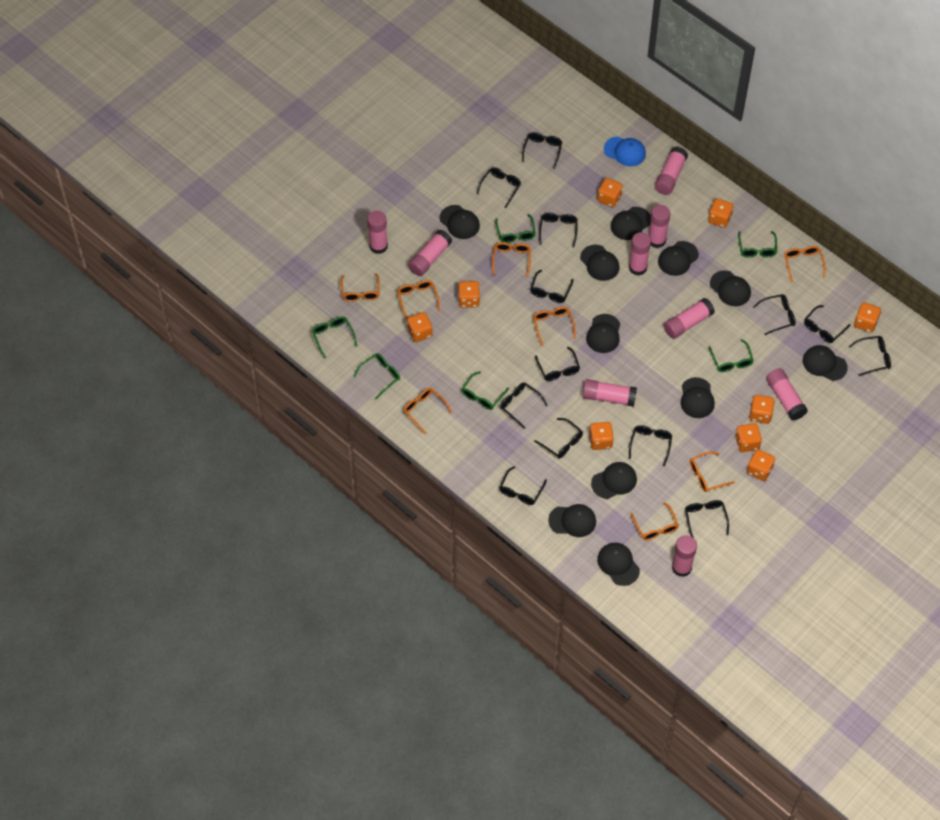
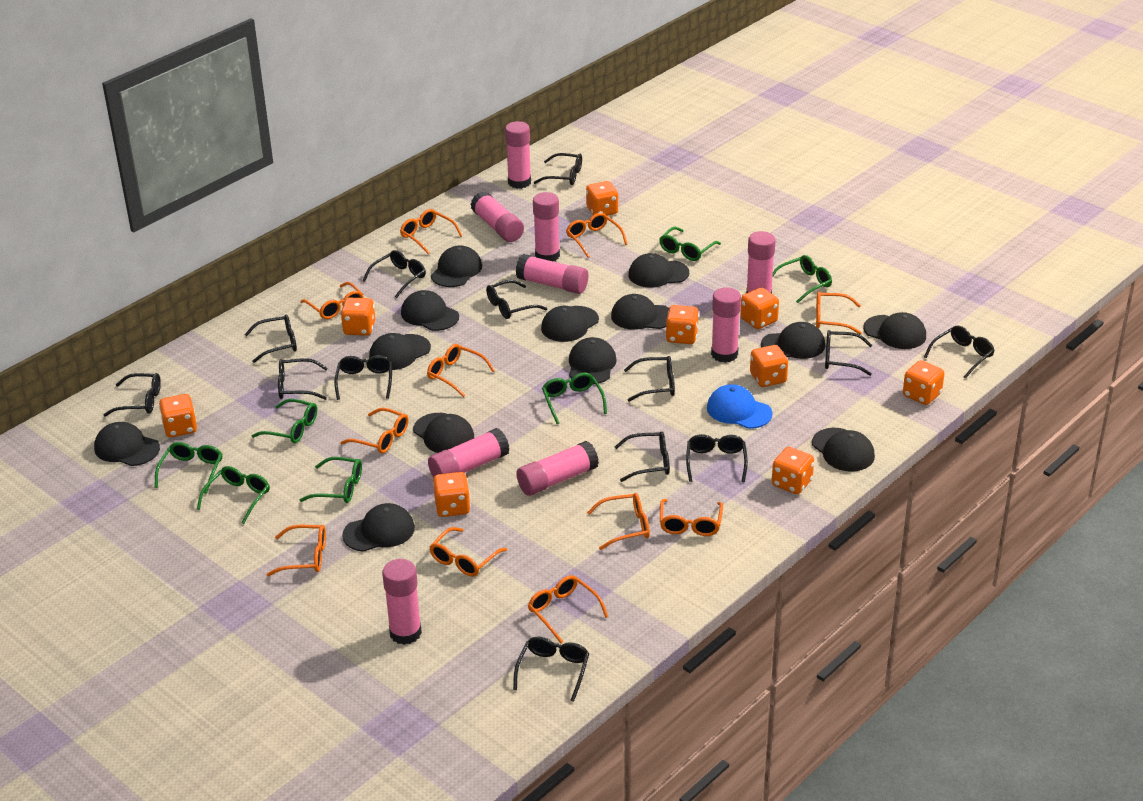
black cap: 11 -> 13
green glasses: 6 -> 7
orange glasses: 8 -> 11

